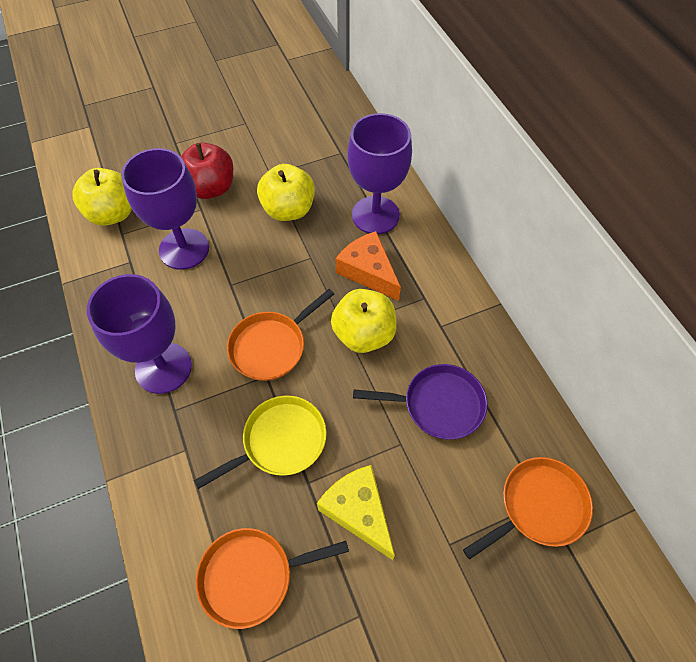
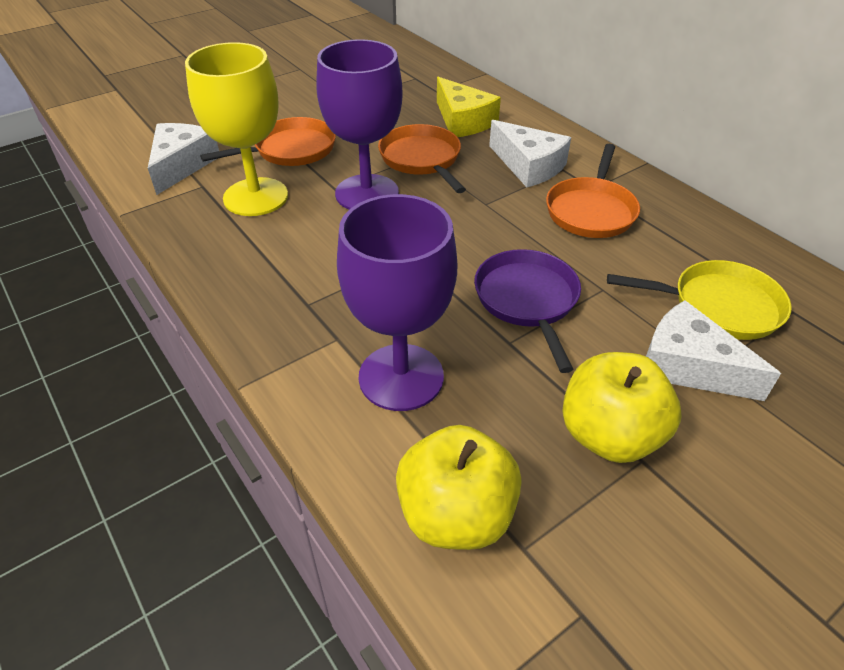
orange cheese: 1 -> 0
purple goblet: 3 -> 2
red apple: 1 -> 0
white cheese: 0 -> 3
yellow apple: 3 -> 2
yellow goblet: 0 -> 1

